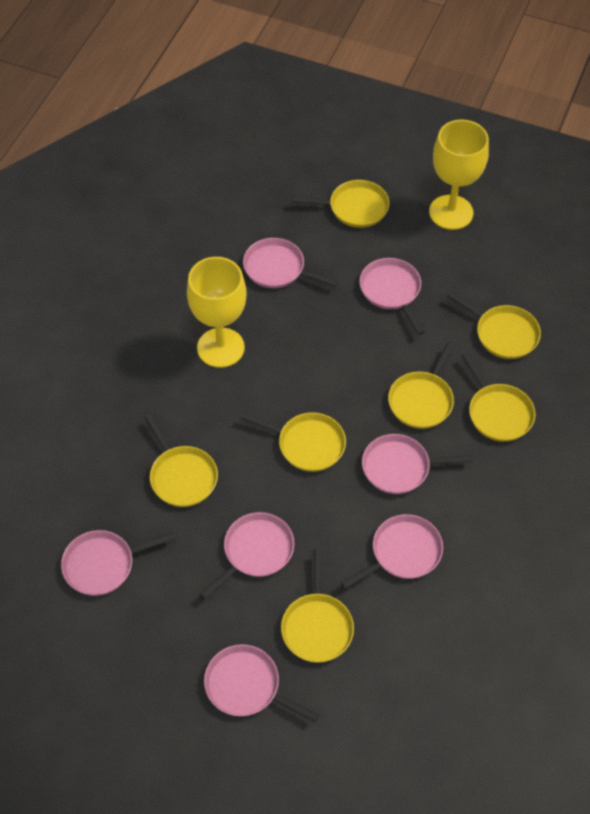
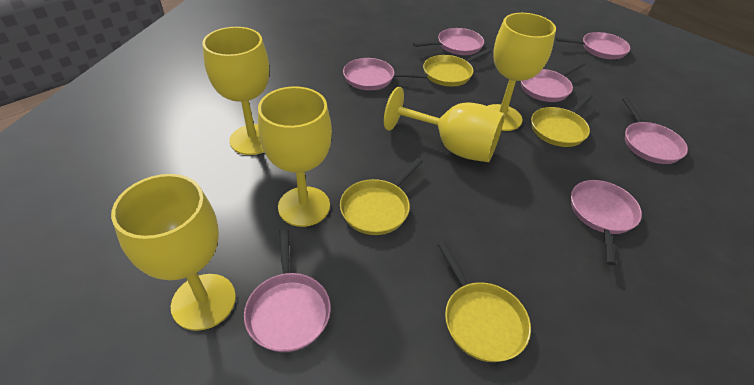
yellow goblet: 2 -> 5
yellow pan: 7 -> 4

